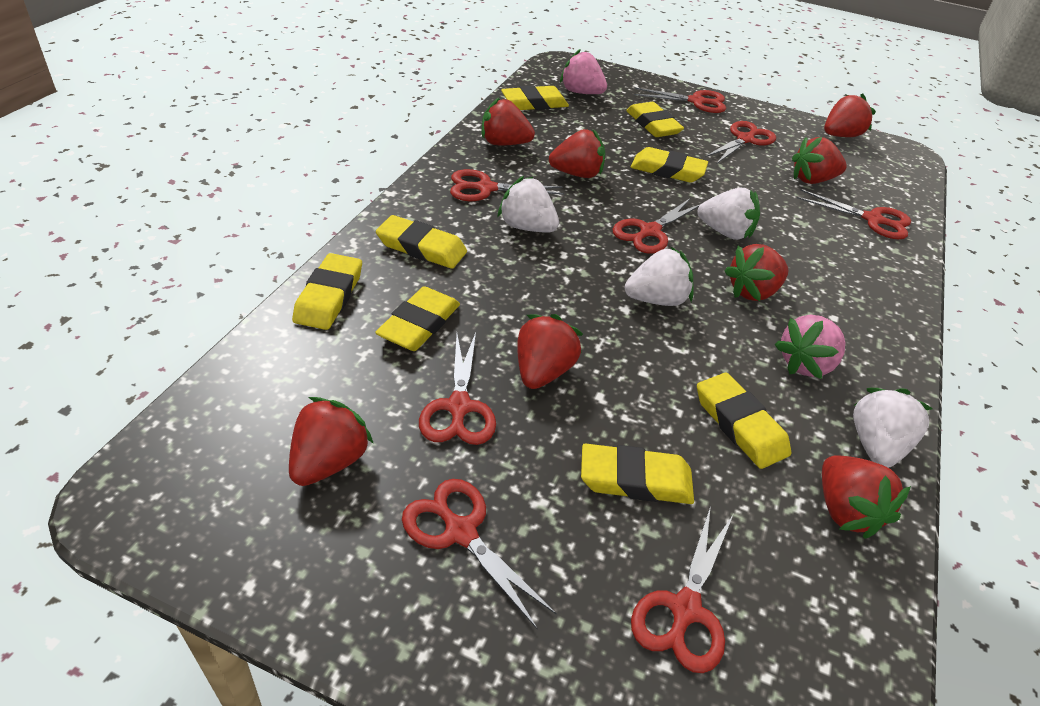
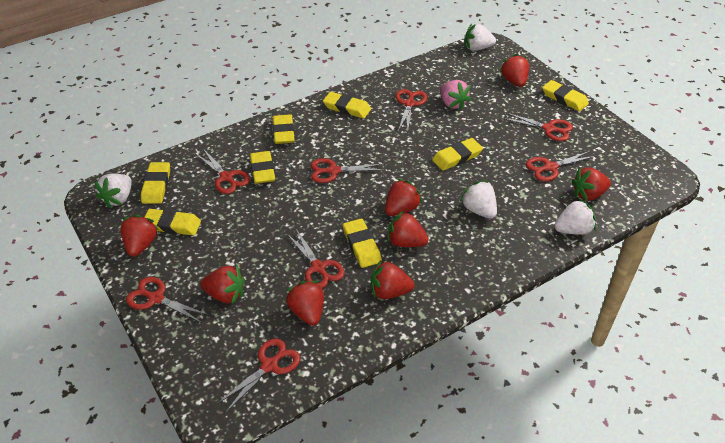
pink strawberry: 2 -> 1

